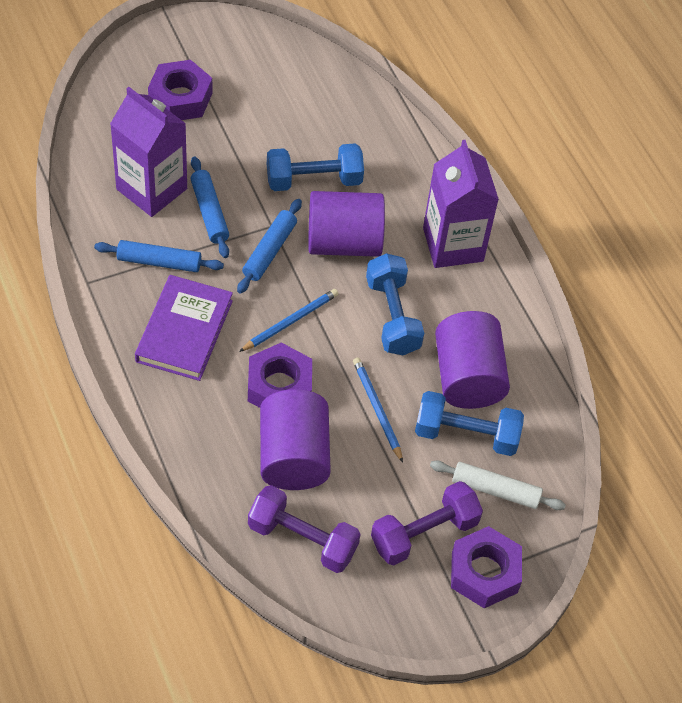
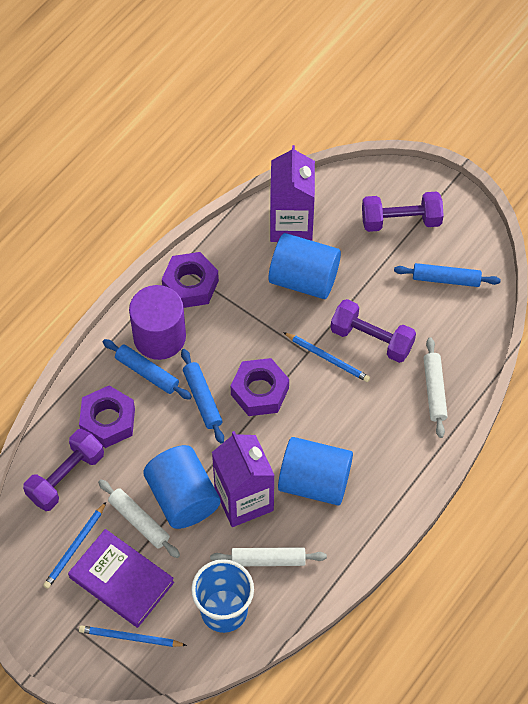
blue cup: 0 -> 1
blue cylinder: 0 -> 3
blue dumbbell: 3 -> 0
blue pencil: 2 -> 3
purple cylinder: 3 -> 1
purple dumbbell: 2 -> 3
white rolling pin: 1 -> 3

